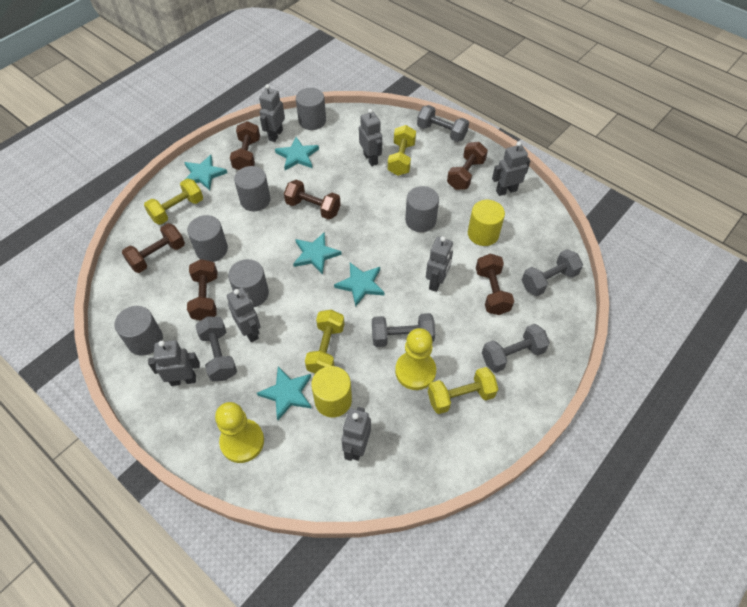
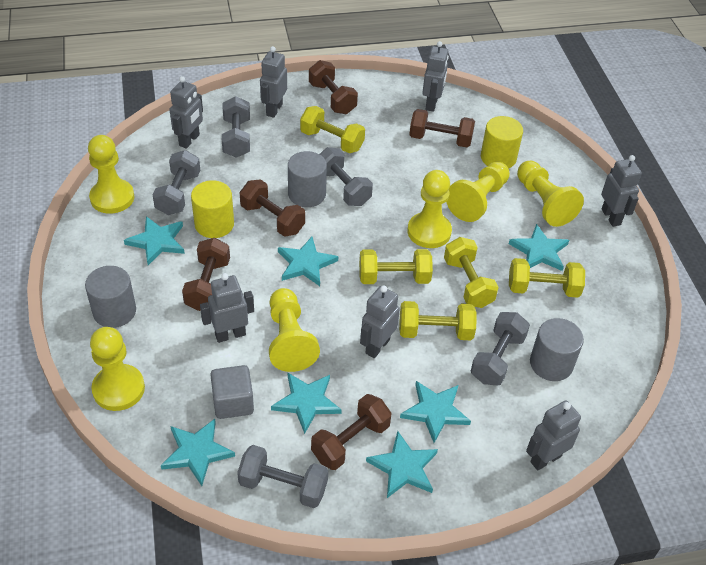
brown dumbbell: 6 -> 5
grey cube: 0 -> 1
grey cylinder: 6 -> 3
turquoise star: 5 -> 7
yellow dumbbell: 4 -> 5
yellow pawn: 2 -> 6

